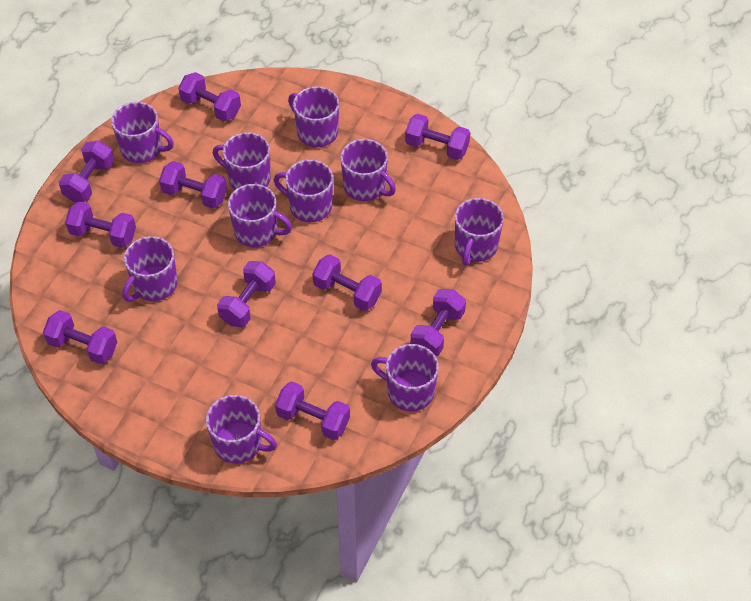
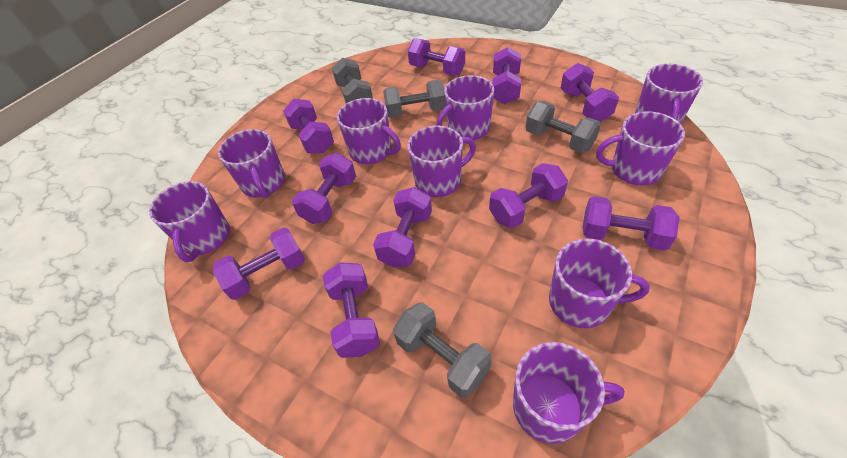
grey dumbbell: 0 -> 4
purple mug: 10 -> 9

